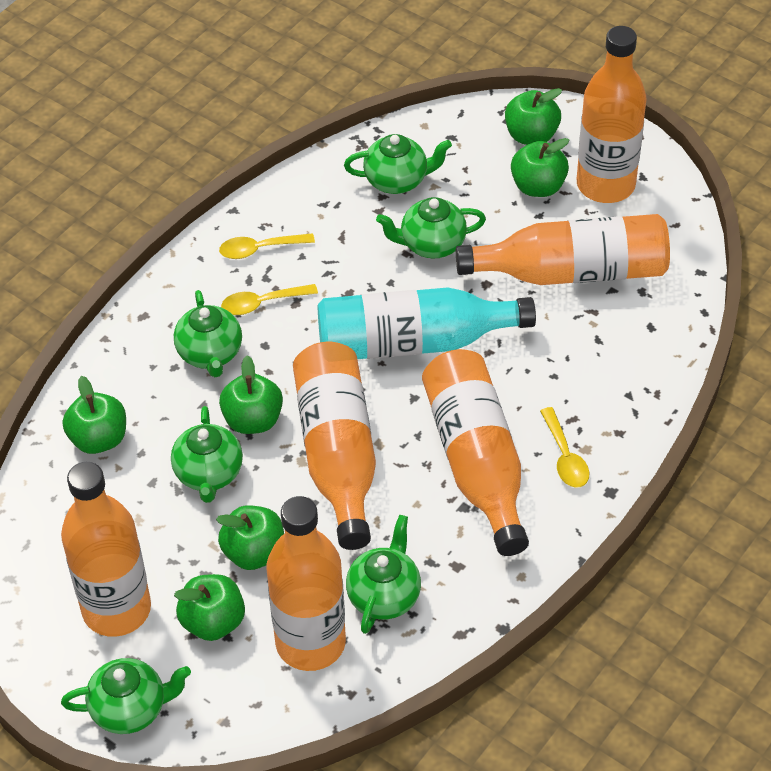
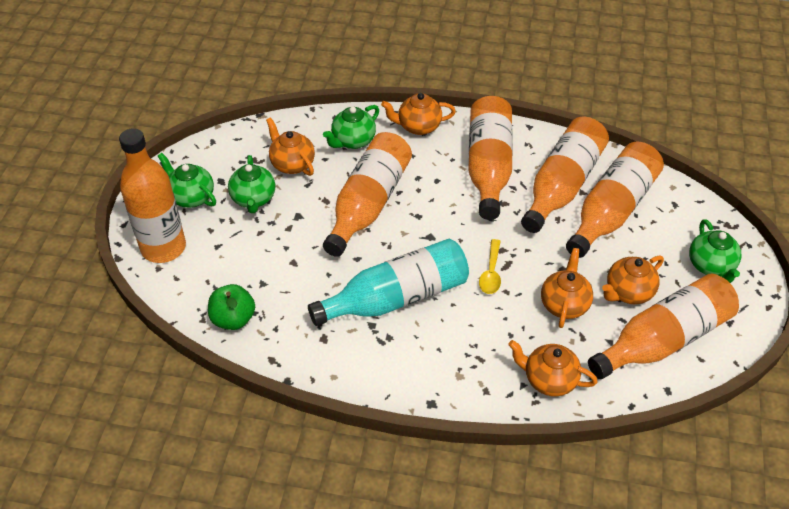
green apple: 6 -> 1
green teapot: 6 -> 4
orange teapot: 0 -> 5
yellow spoon: 3 -> 1

